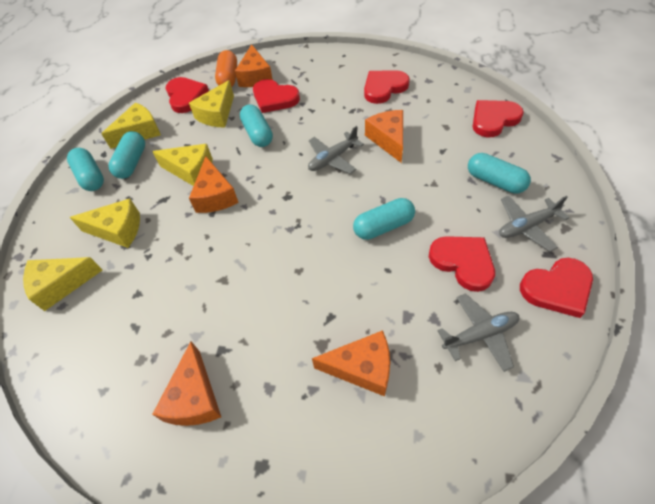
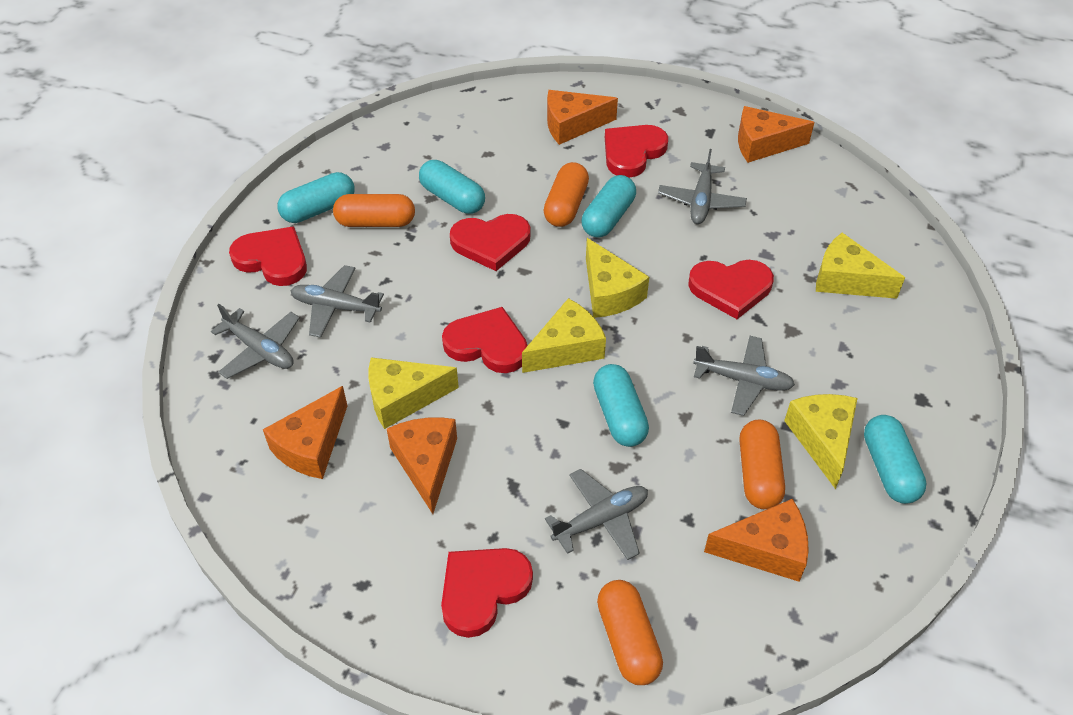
grey plane: 3 -> 5
orange capsule: 1 -> 4

